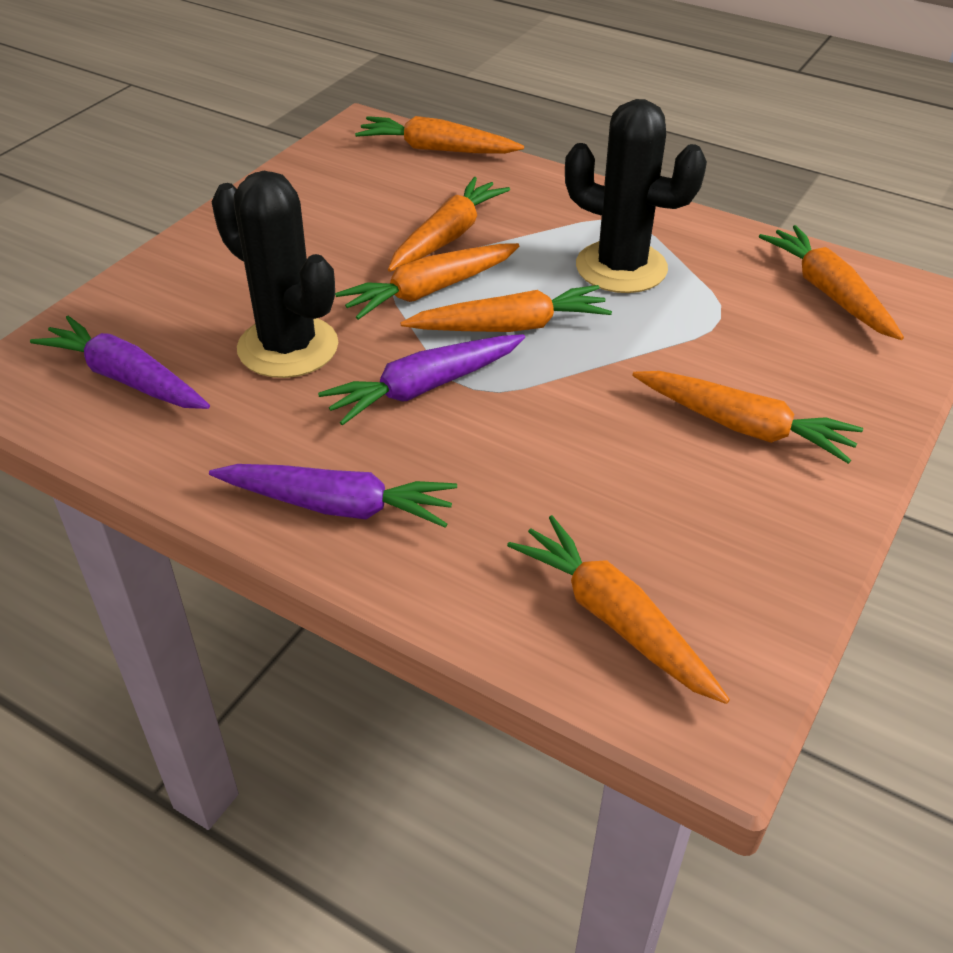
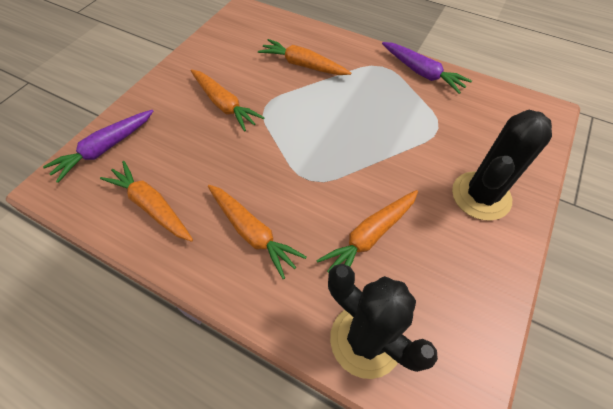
orange carrot: 7 -> 5
purple carrot: 3 -> 2

